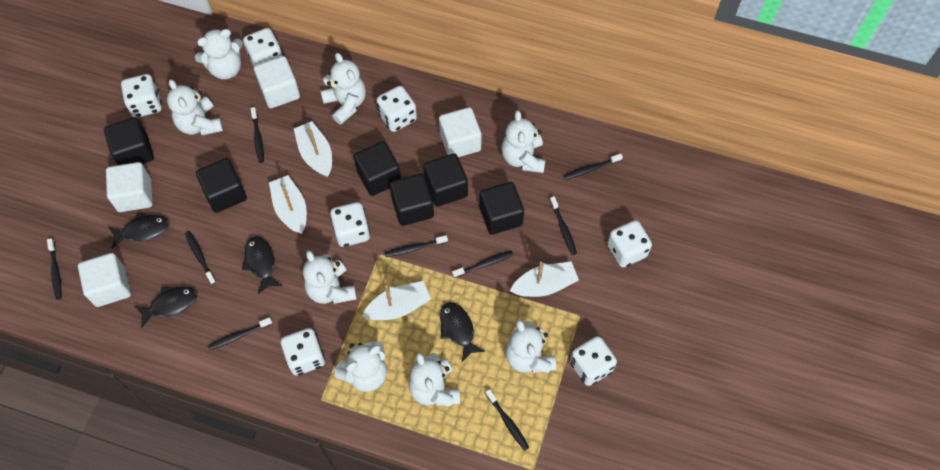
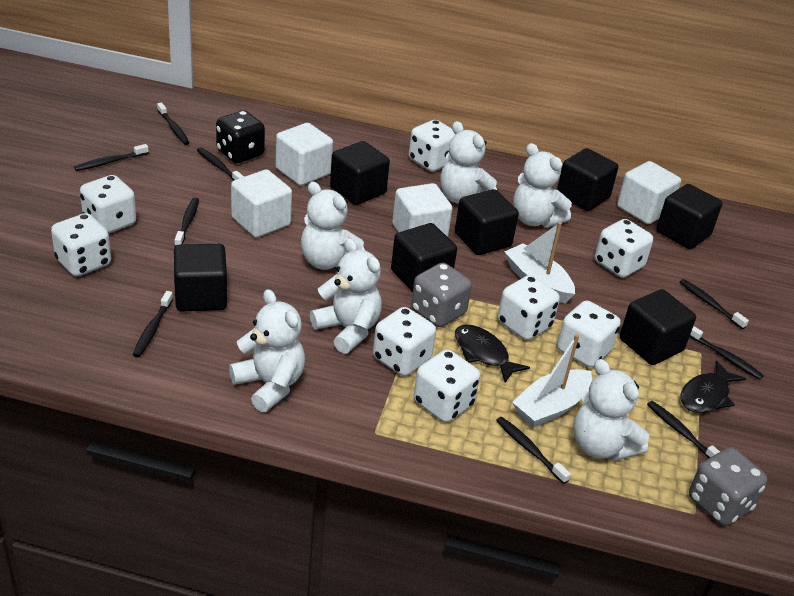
black cube: 6 -> 7
black dice: 0 -> 1
black fish: 4 -> 2
grey dice: 0 -> 2
white boat: 4 -> 2
white dice: 7 -> 8
white teddy bear: 8 -> 6

